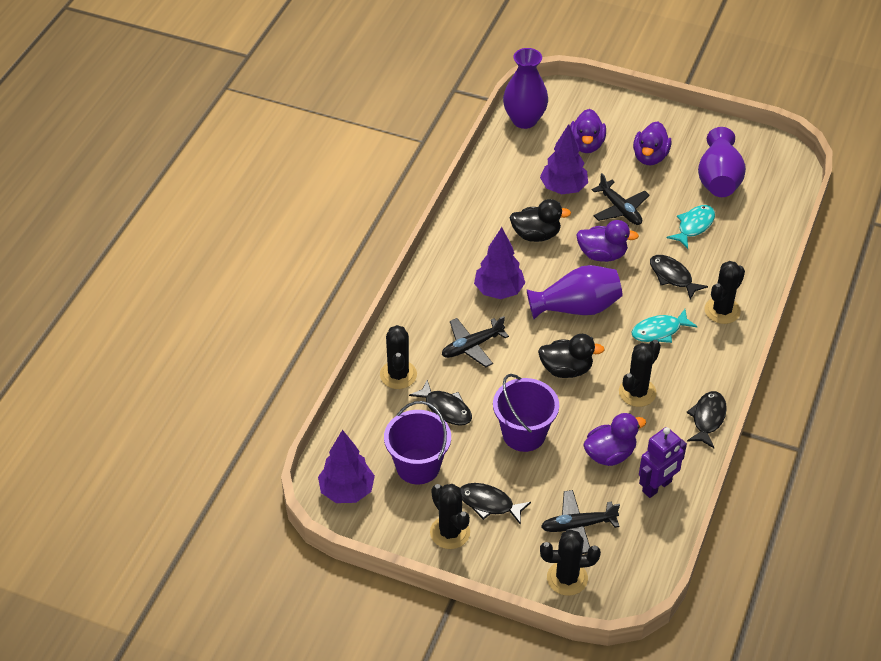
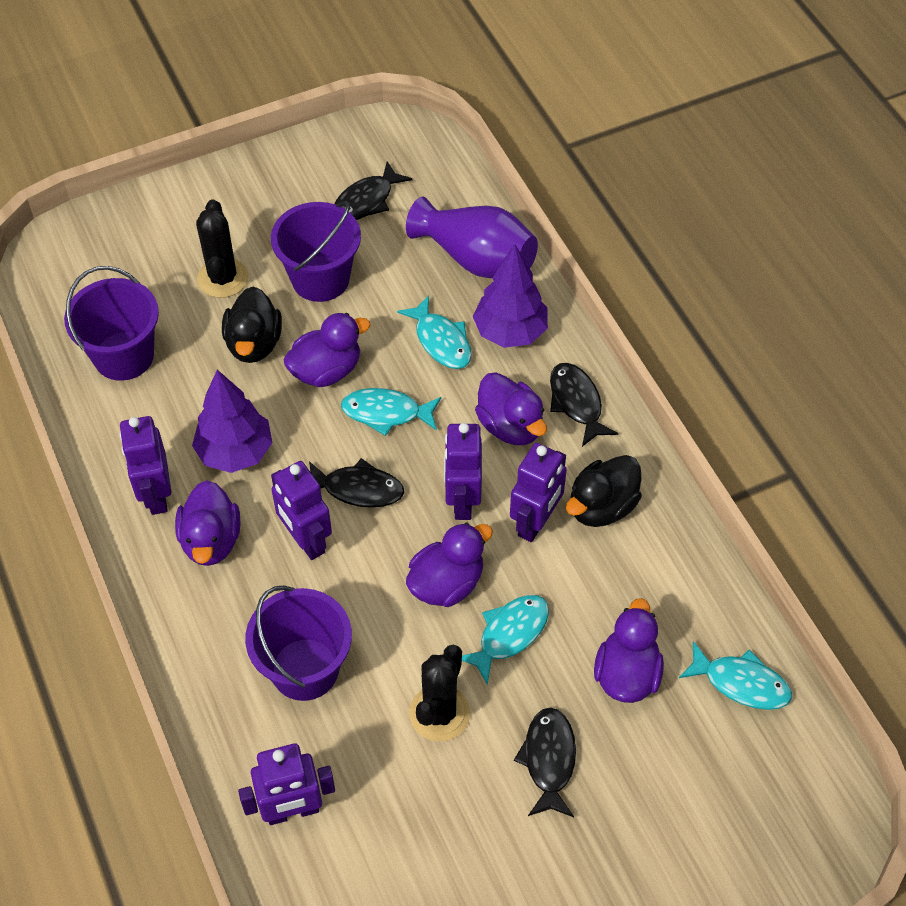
black cactus: 5 -> 2
black plane: 3 -> 0
purple bucket: 2 -> 3
purple duck: 4 -> 5
purple robot: 1 -> 5
purple tree: 3 -> 2
purple vase: 3 -> 1
turquoise fish: 2 -> 4

